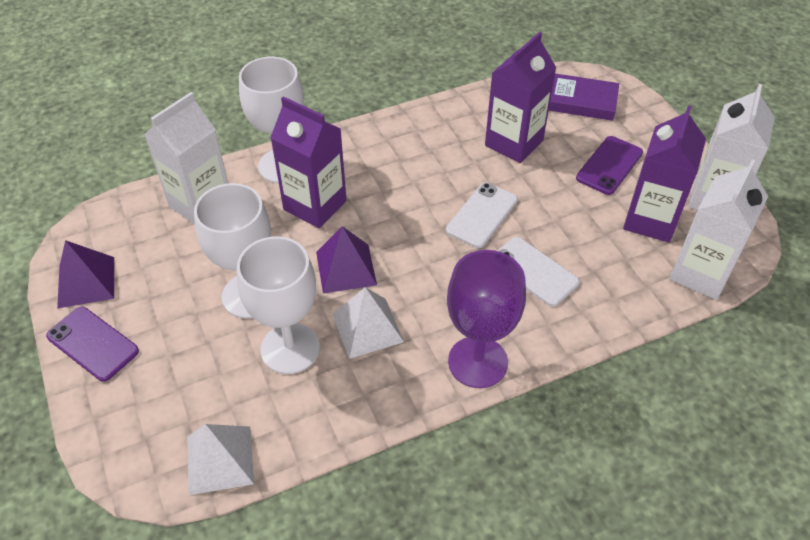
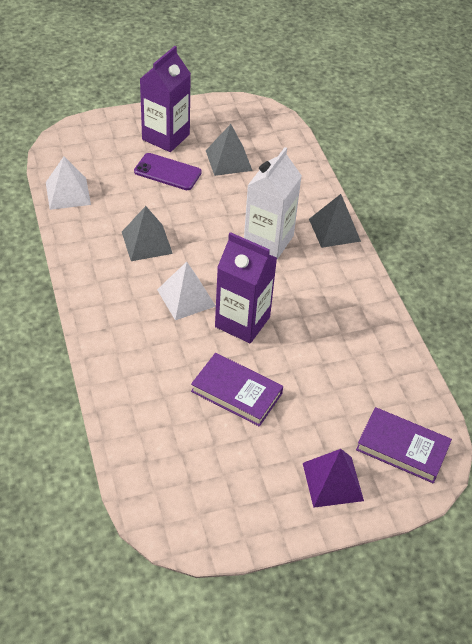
grey pyramid: 0 -> 3
purple book: 1 -> 2
purple carton: 3 -> 2
purple goblet: 1 -> 0
purple phone: 2 -> 1
purple pyramid: 2 -> 1
white carton: 3 -> 1
white goblet: 3 -> 0
white phone: 2 -> 0

